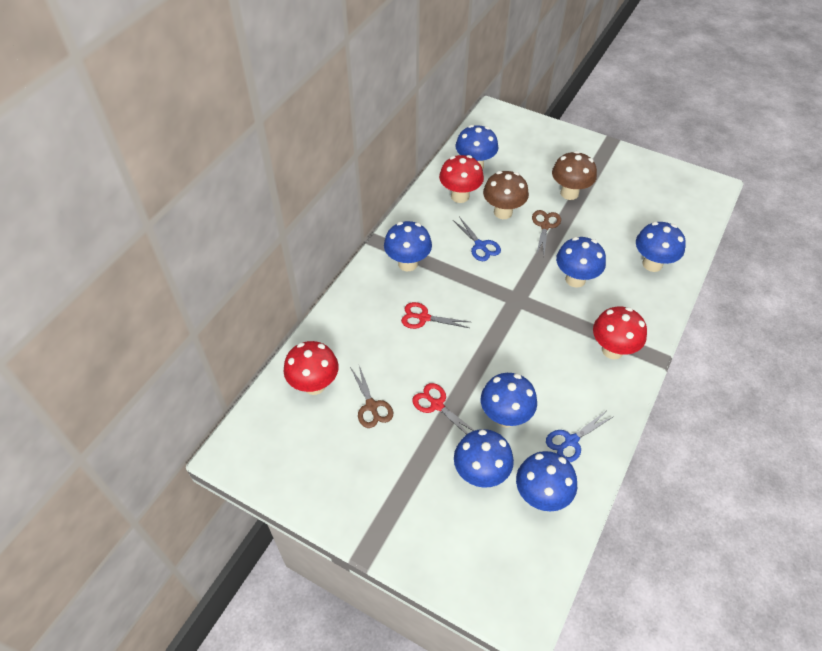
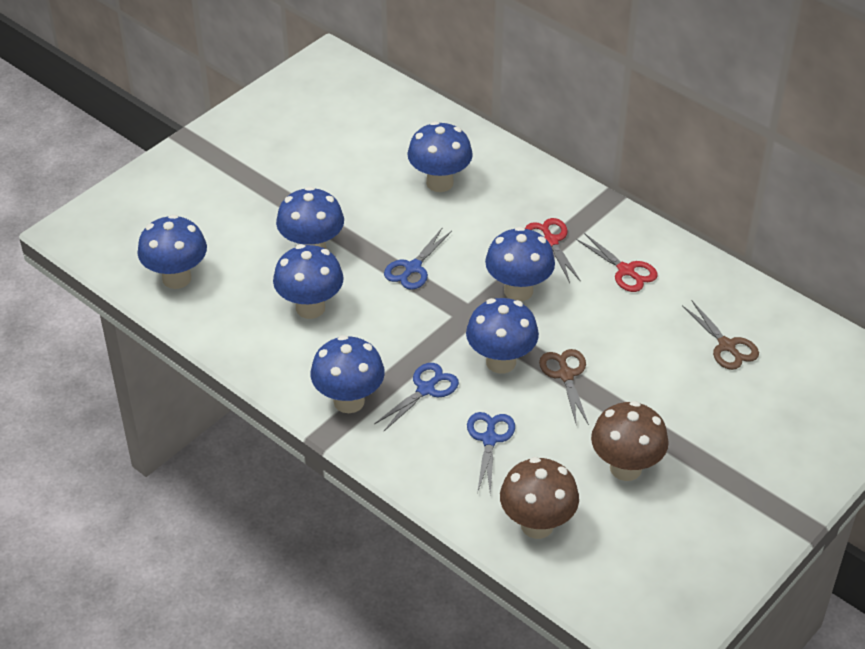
blue scissors: 2 -> 3
red mushroom: 3 -> 0

